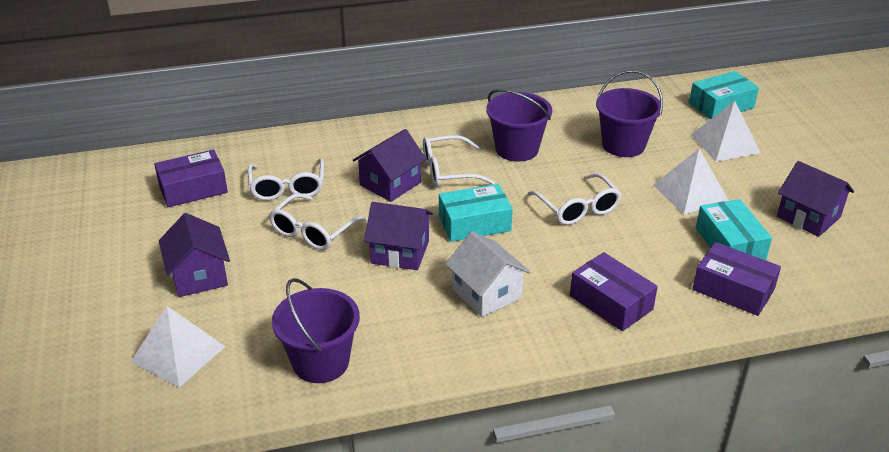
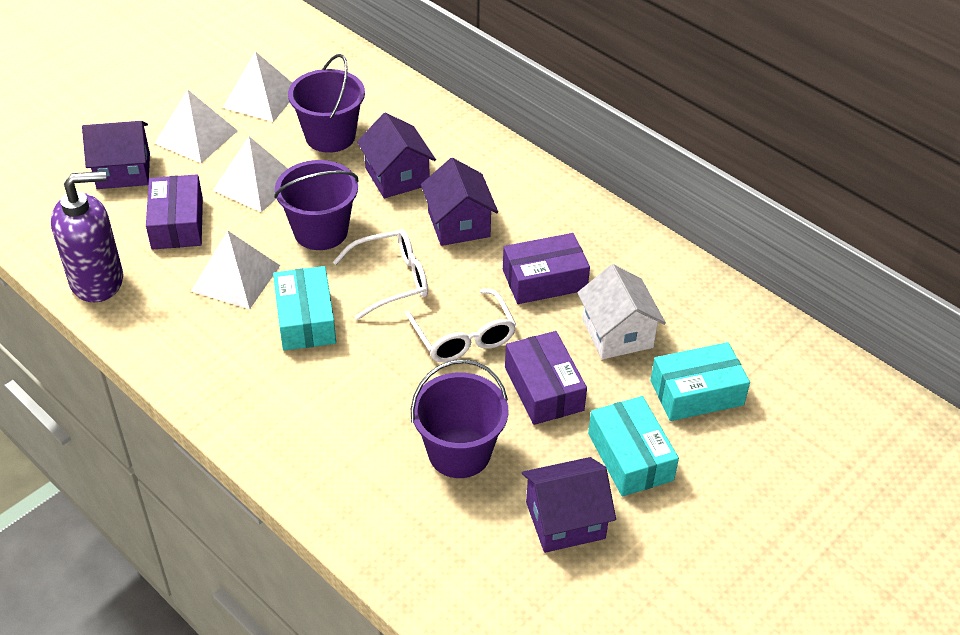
purple soap dispenser: 0 -> 1
white glasses: 4 -> 2
white pyramid: 3 -> 4

